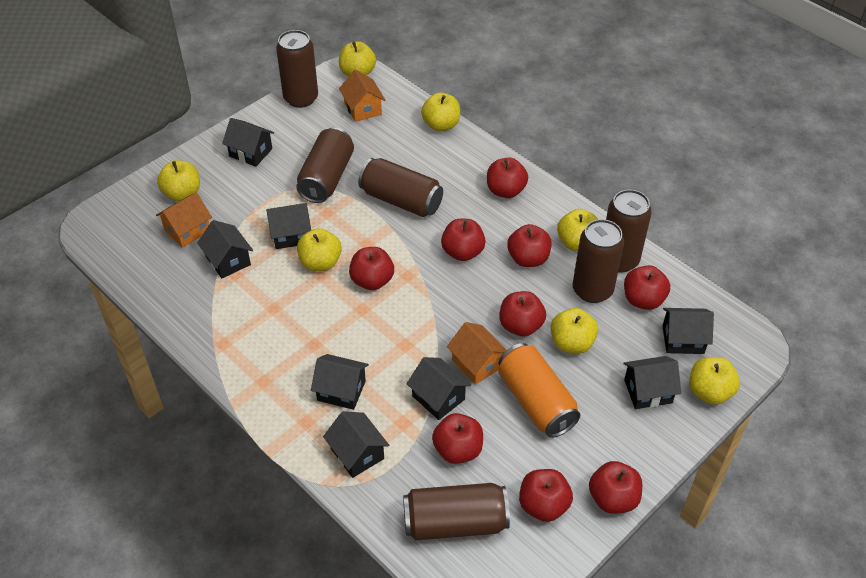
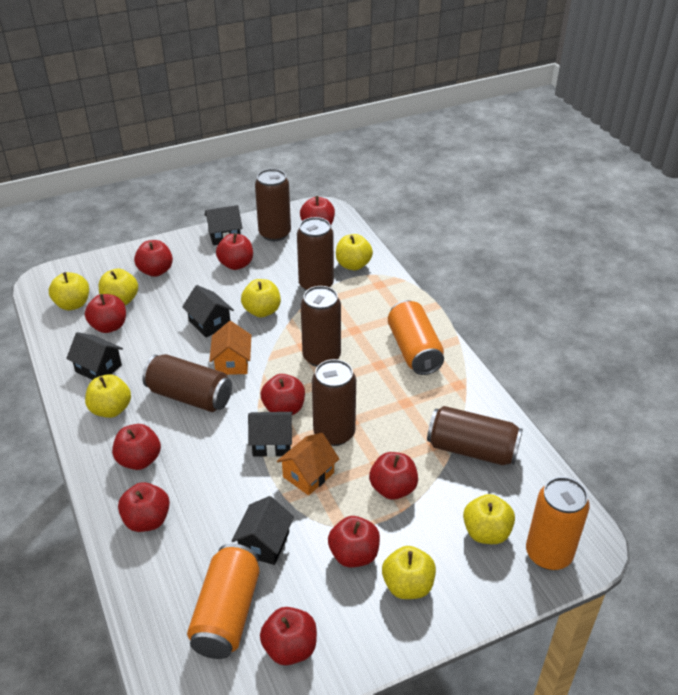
black house: 8 -> 5
orange can: 1 -> 3
orange house: 3 -> 2
red apple: 9 -> 10

